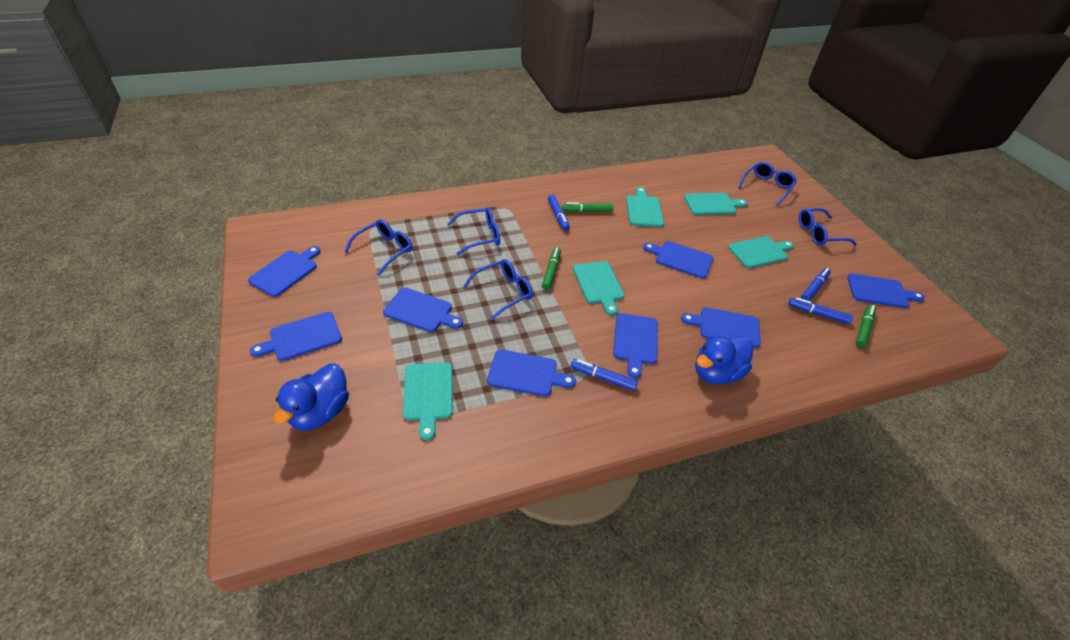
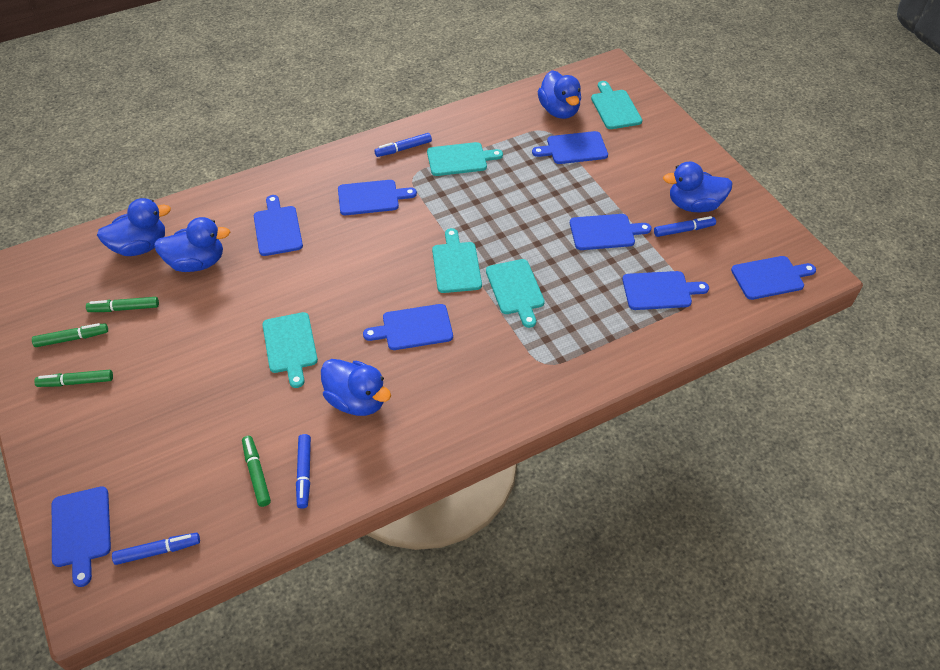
blue duck: 2 -> 5
blue glasses: 5 -> 0
green marker: 3 -> 4

